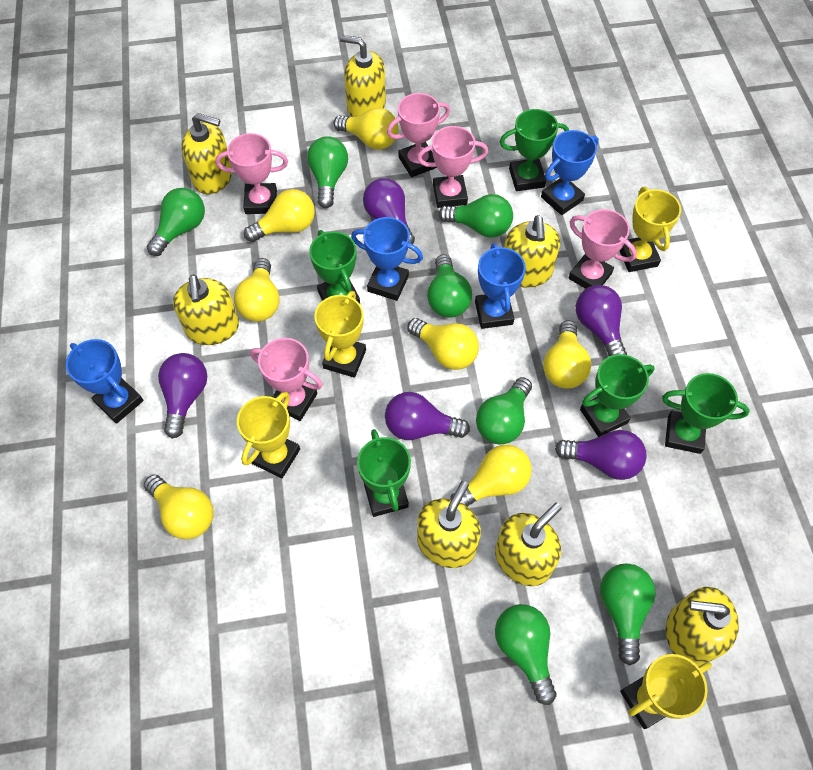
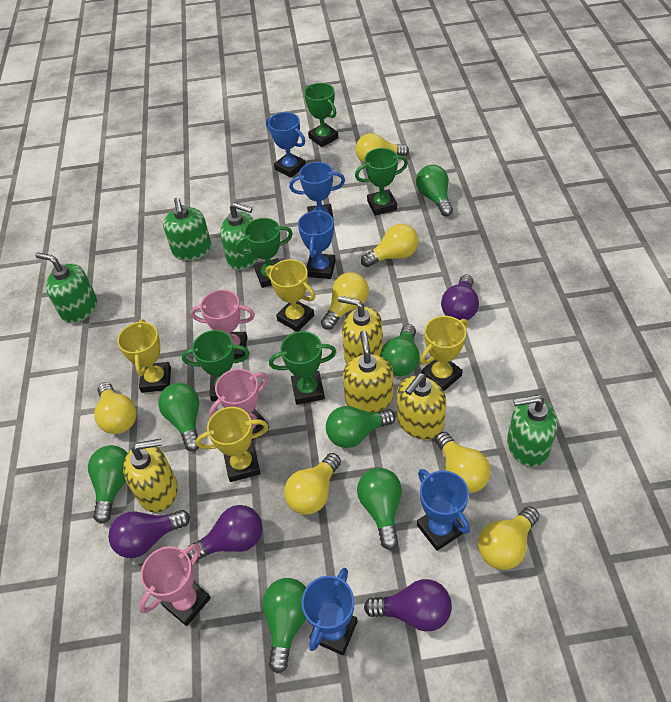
blue trophy: 4 -> 5
green soap dispenser: 0 -> 4
pink trophy: 5 -> 3
purple light bulb: 5 -> 4
yellow soap dispenser: 7 -> 4

